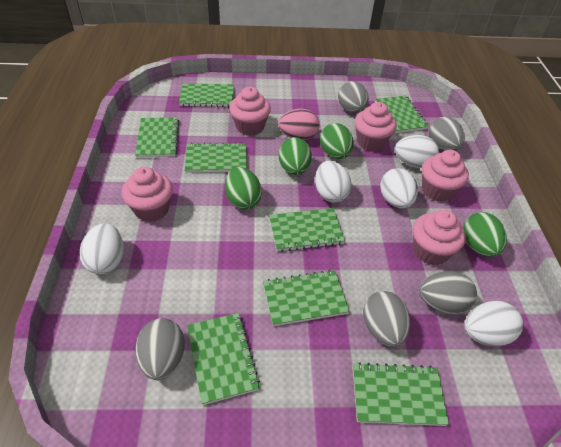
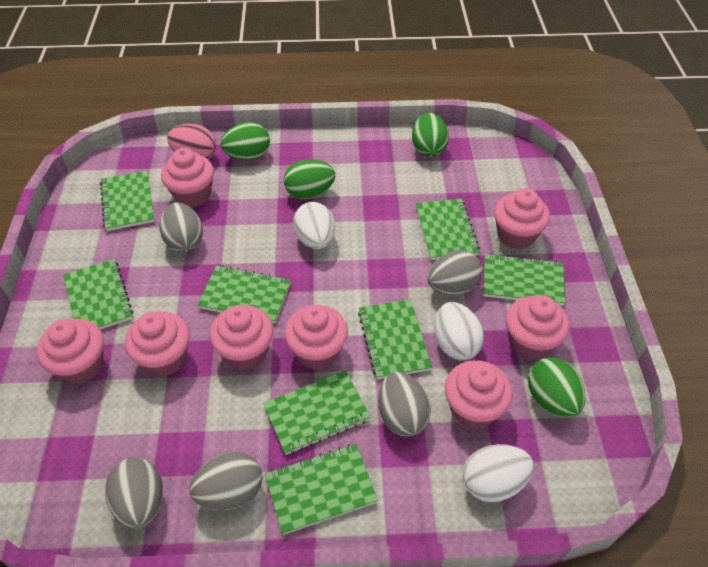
pink cupcake: 5 -> 8
white egg: 5 -> 3

